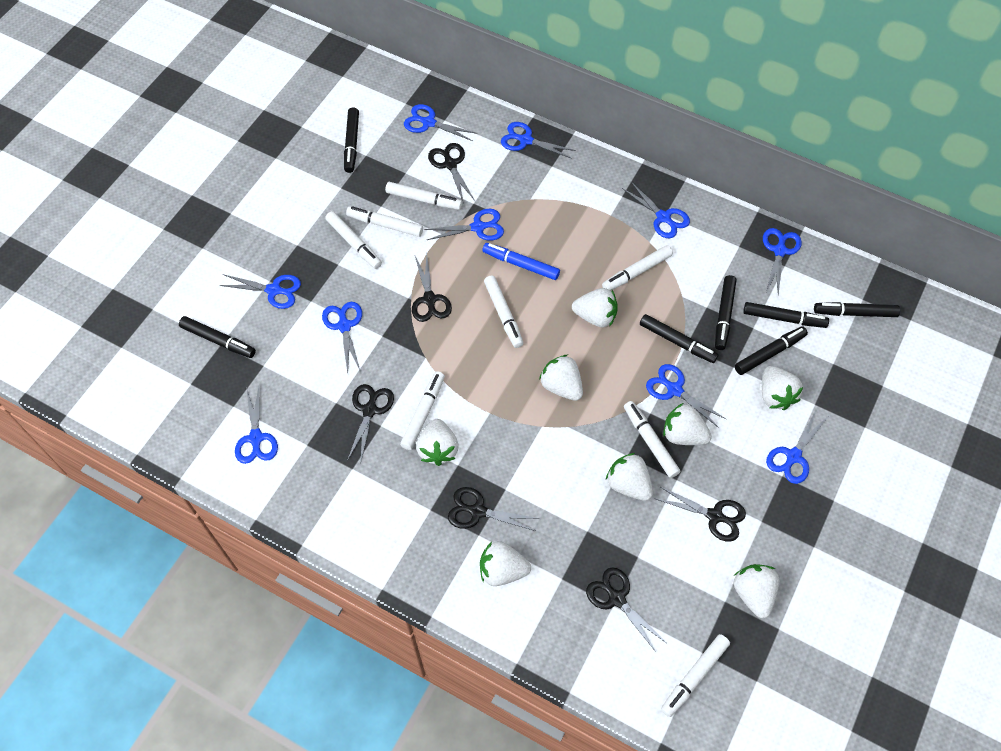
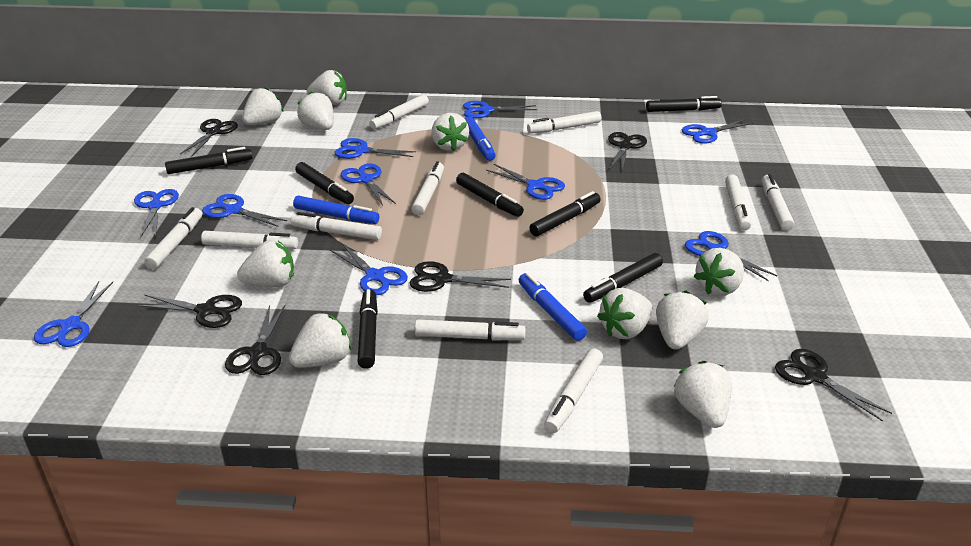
blue marker: 1 -> 3
white marker: 8 -> 10
white strawberry: 8 -> 10

